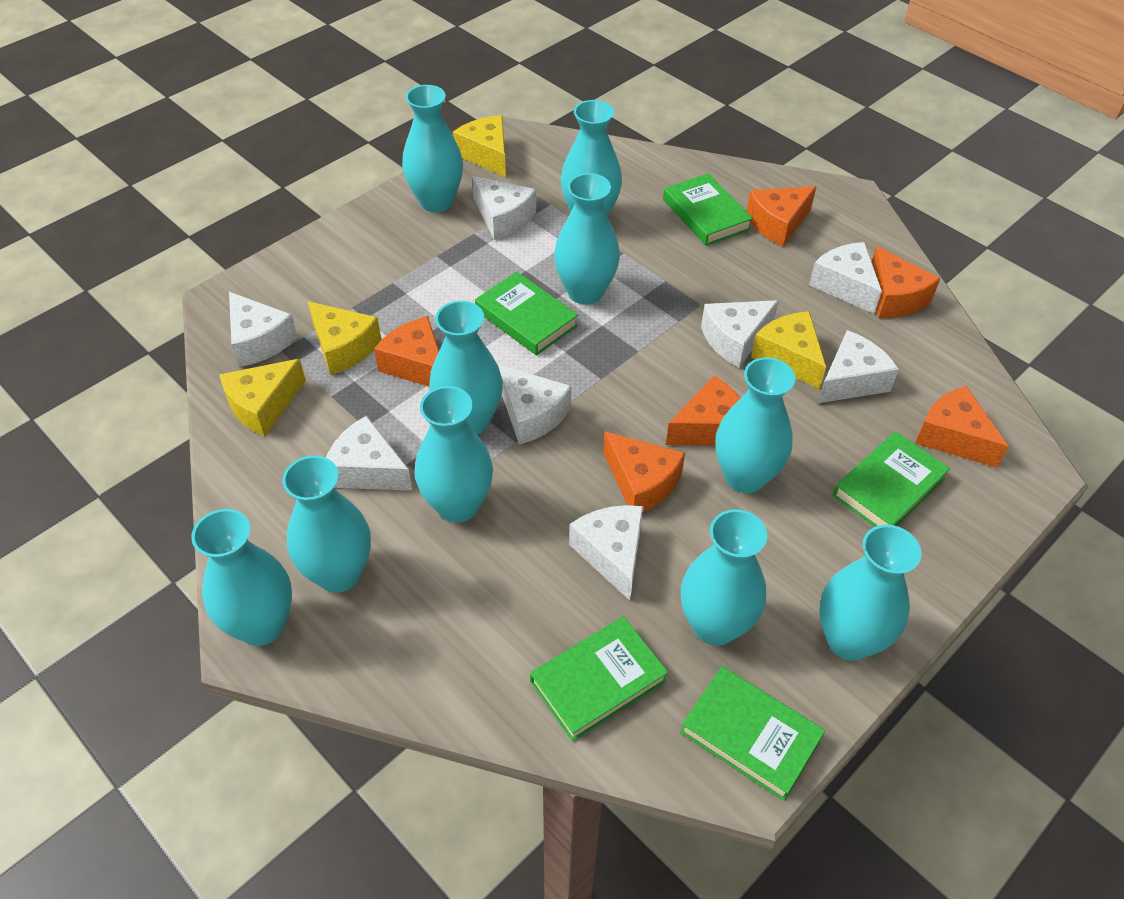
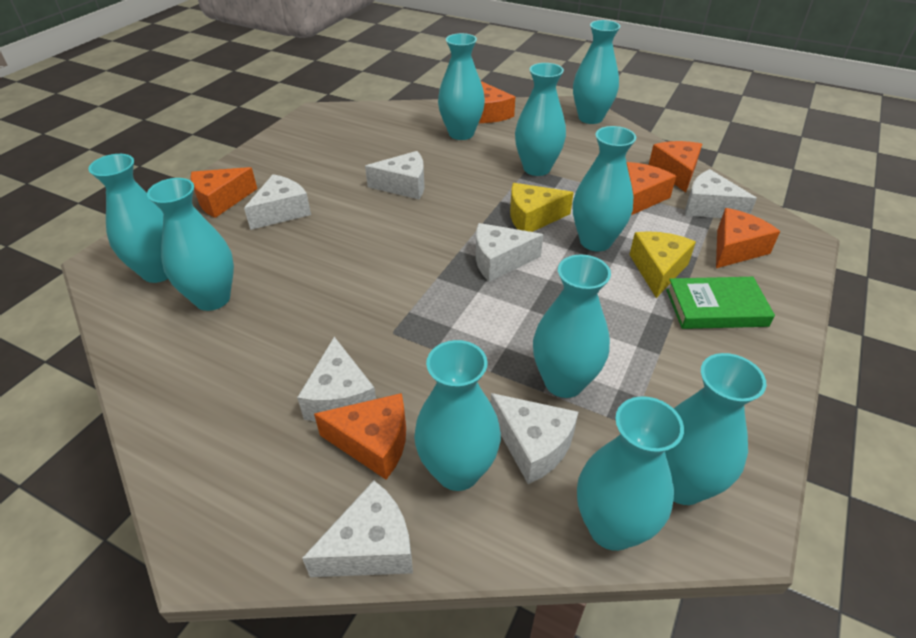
green book: 5 -> 1
white cheese: 8 -> 7
yellow cheese: 4 -> 2

